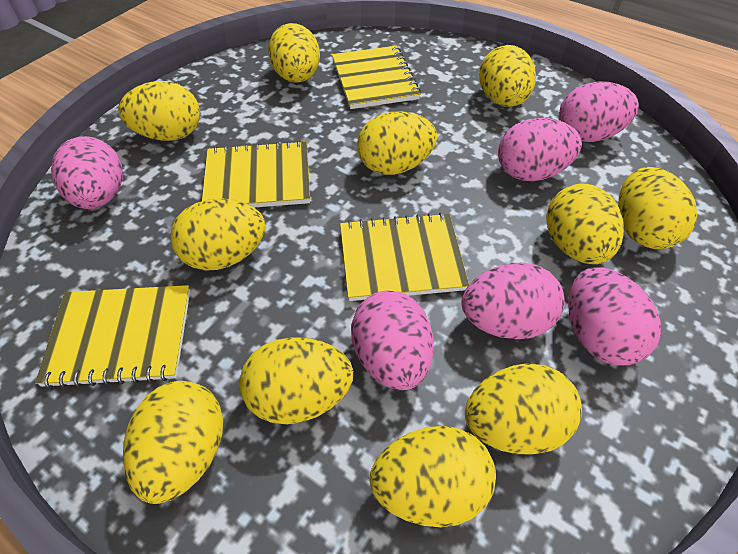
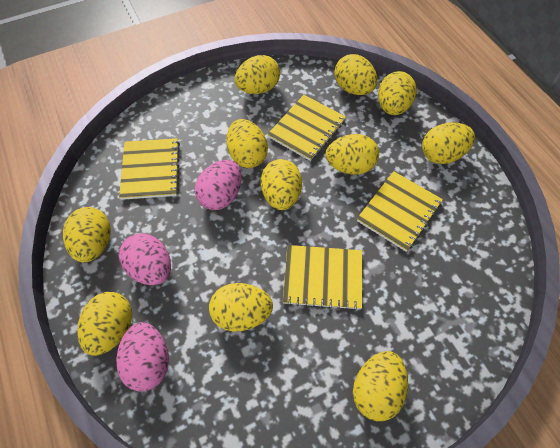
pink egg: 6 -> 3

